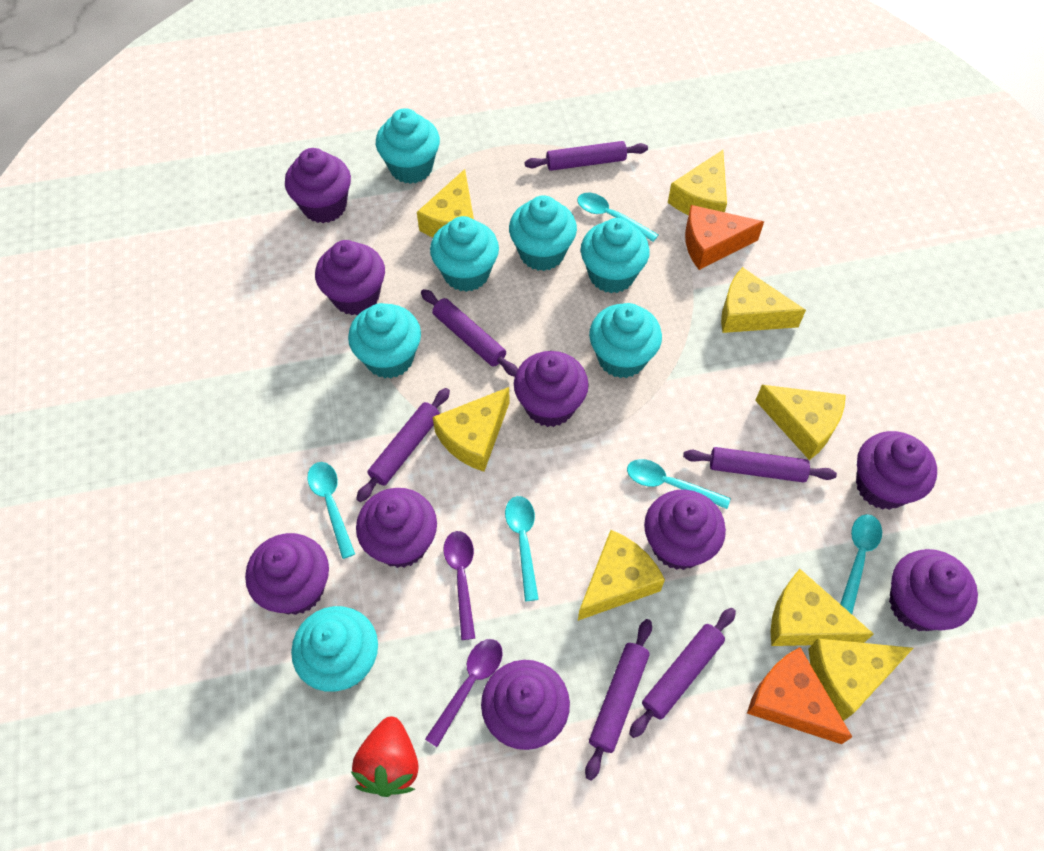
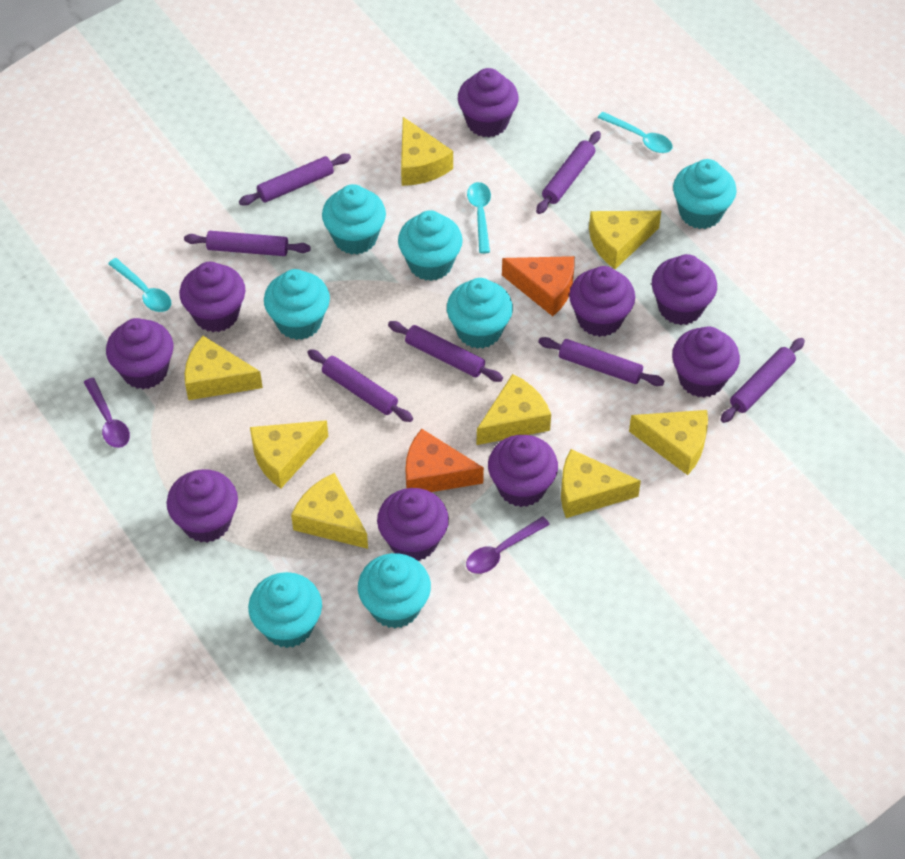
purple rolling pin: 6 -> 7
red strawberry: 1 -> 0
turquoise spoon: 5 -> 3

